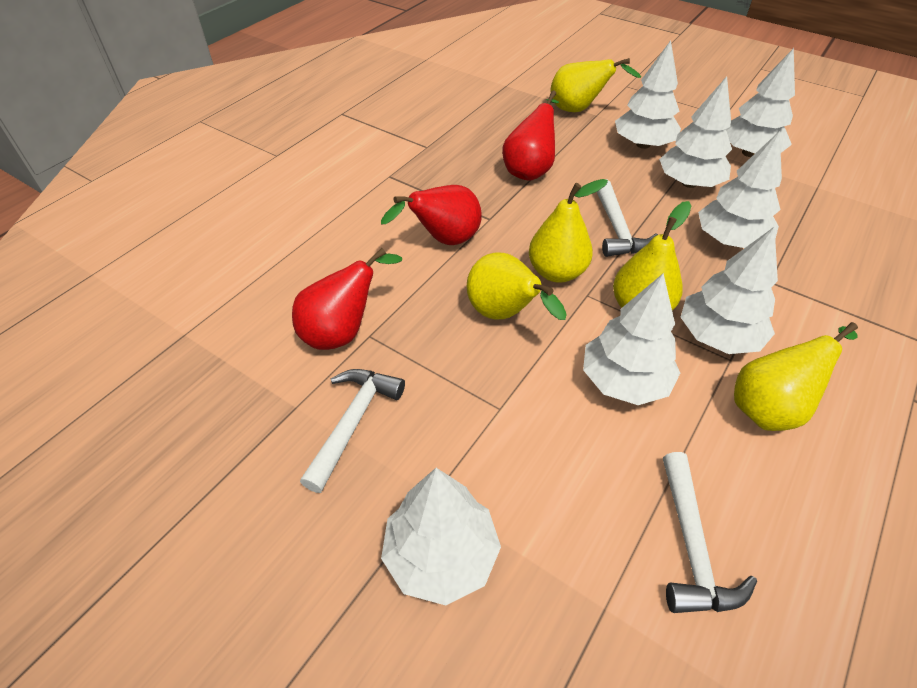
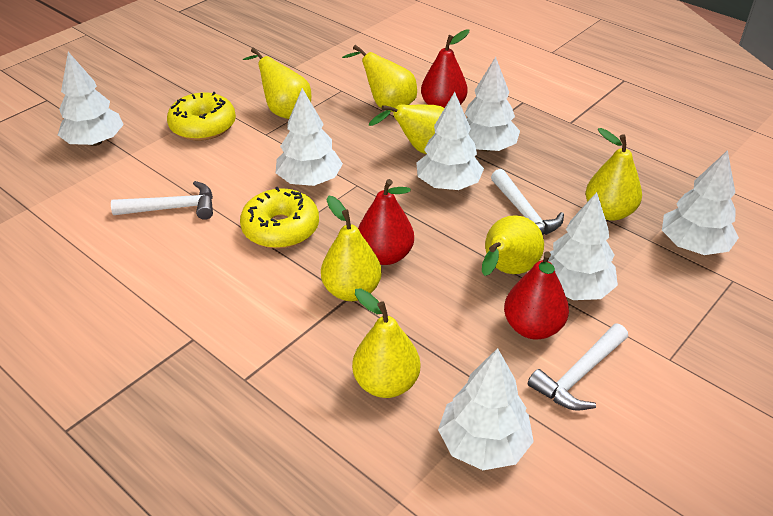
yellow donut: 0 -> 2
yellow pear: 5 -> 7

